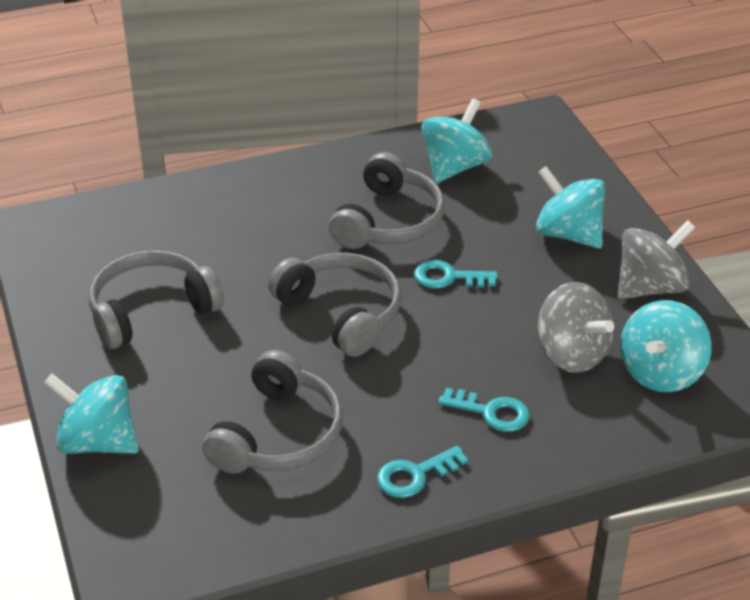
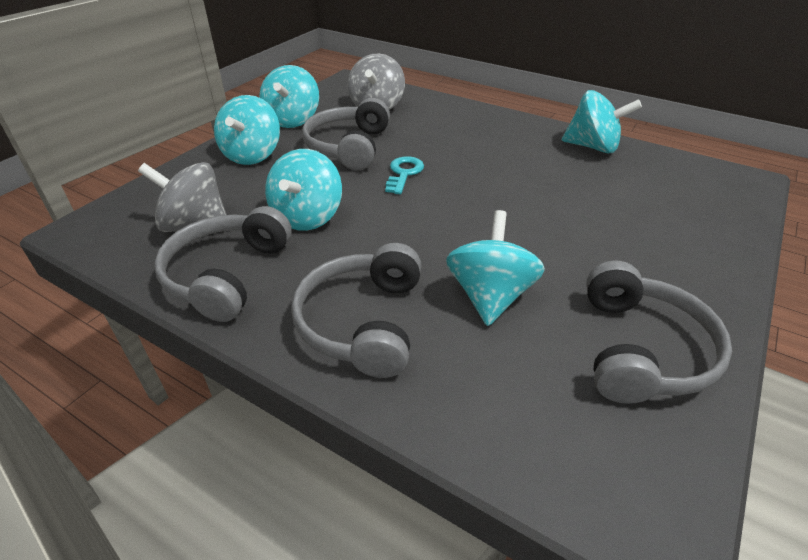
turquoise key: 3 -> 1
turquoise spinning top: 4 -> 5

